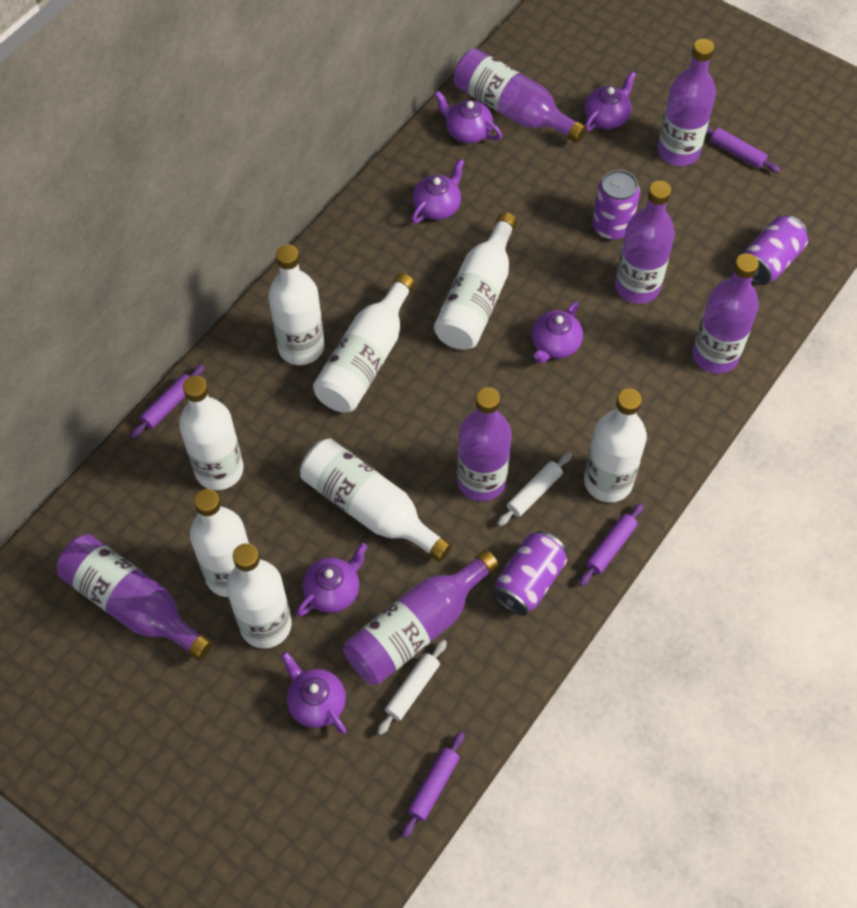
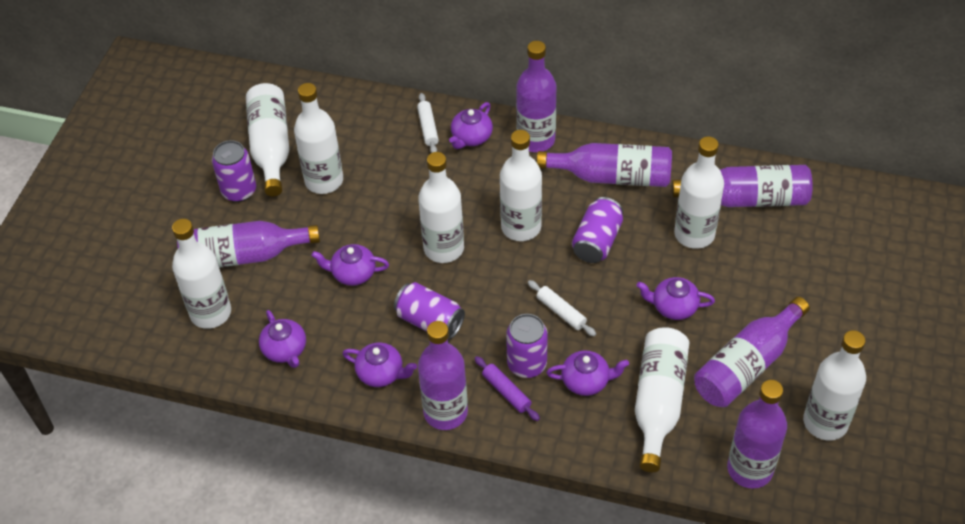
purple can: 3 -> 4
purple rolling pin: 4 -> 1

